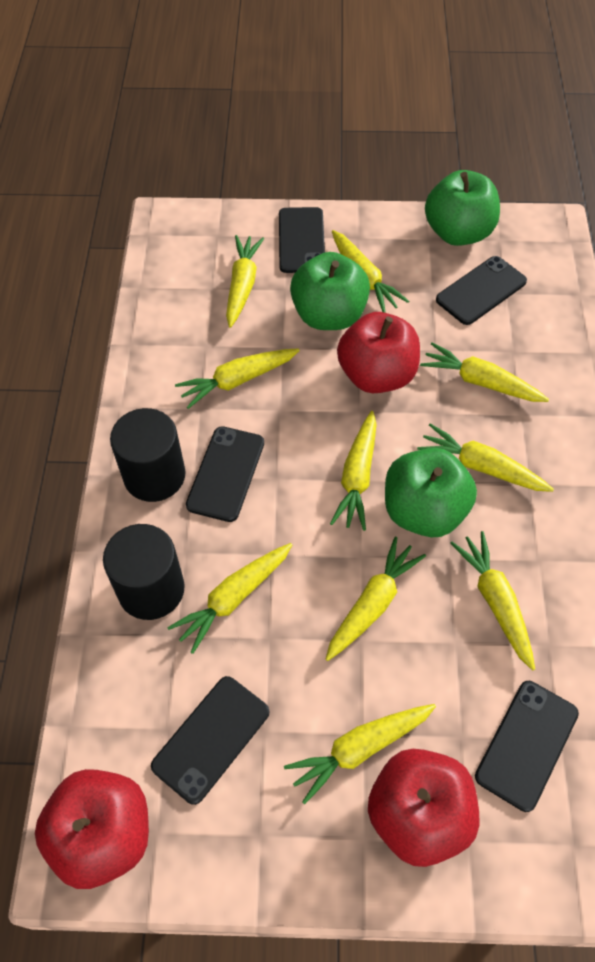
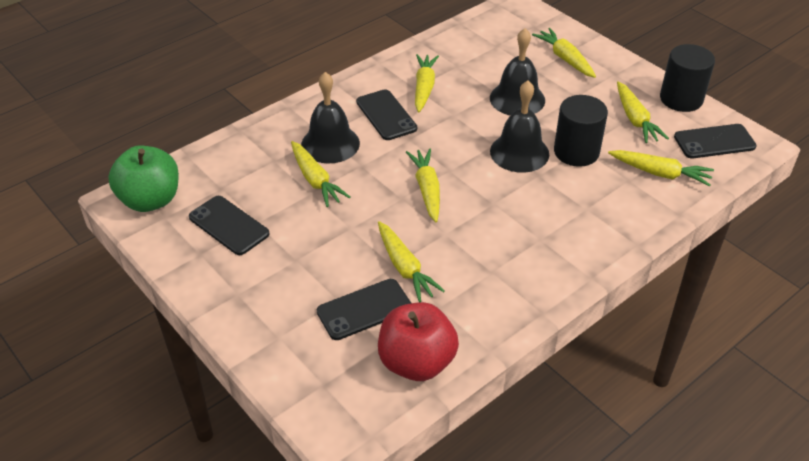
black bell: 0 -> 3
black phone: 5 -> 4
green apple: 3 -> 1
red apple: 3 -> 1
yellow carrot: 10 -> 7

